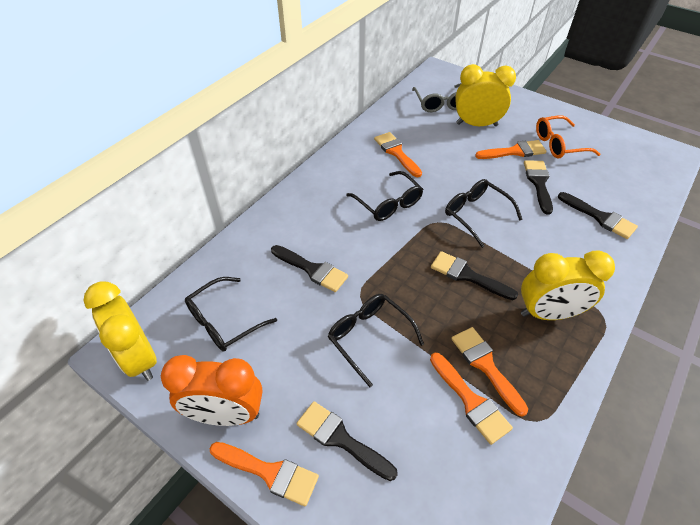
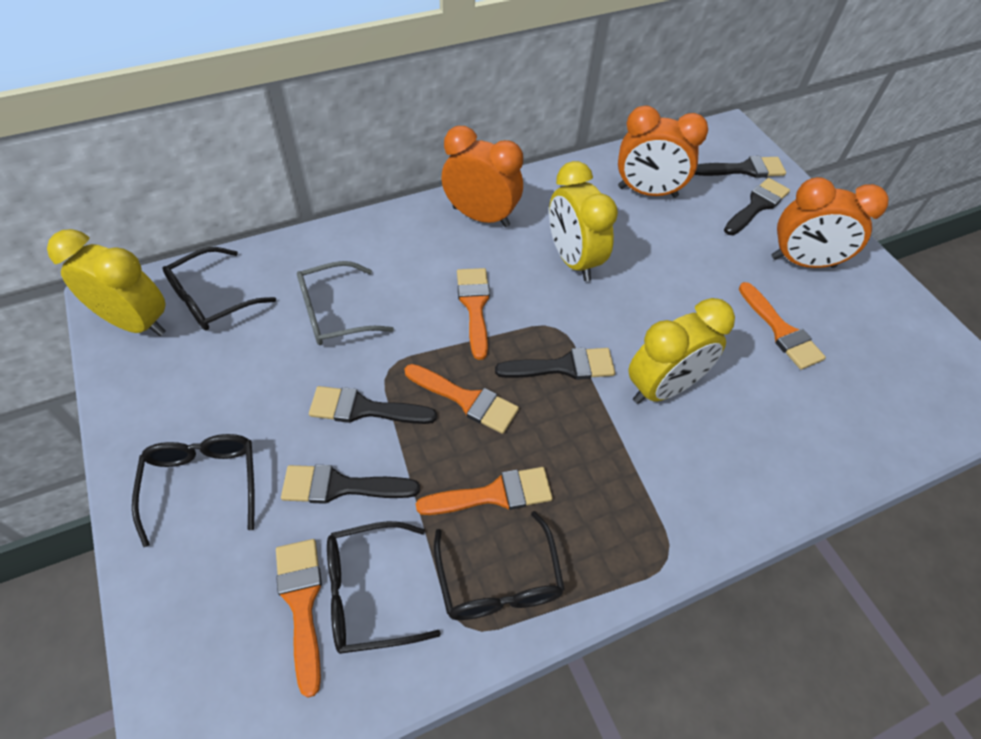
orange clock: 1 -> 3
orange glasses: 1 -> 0

